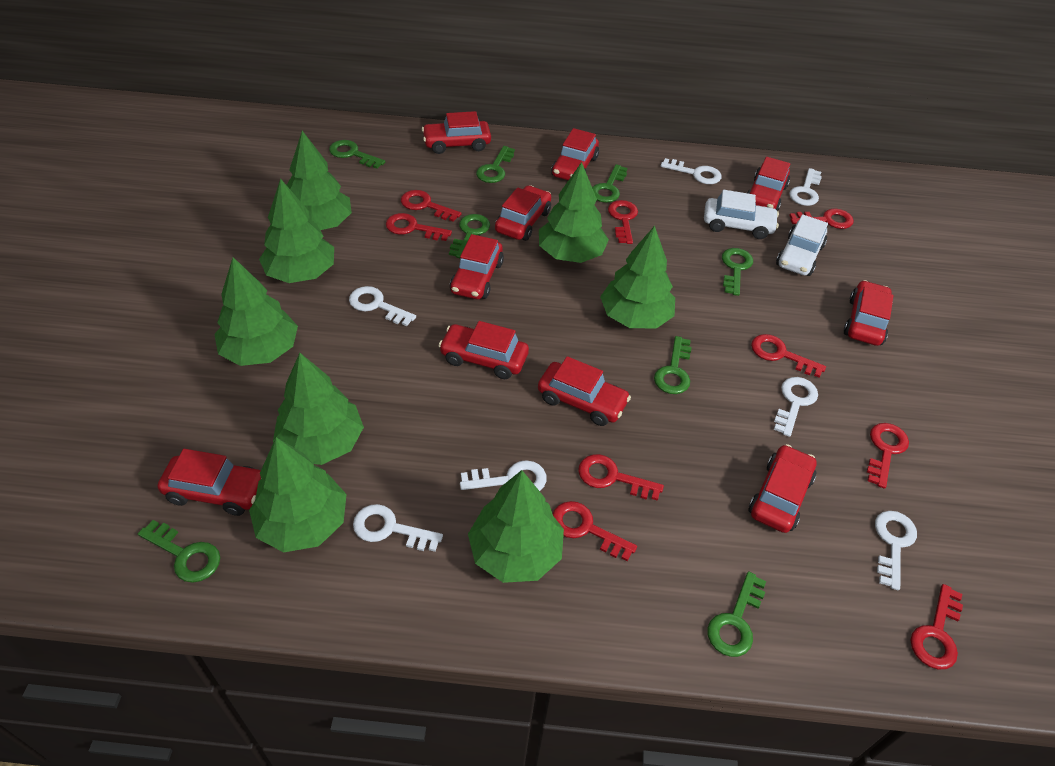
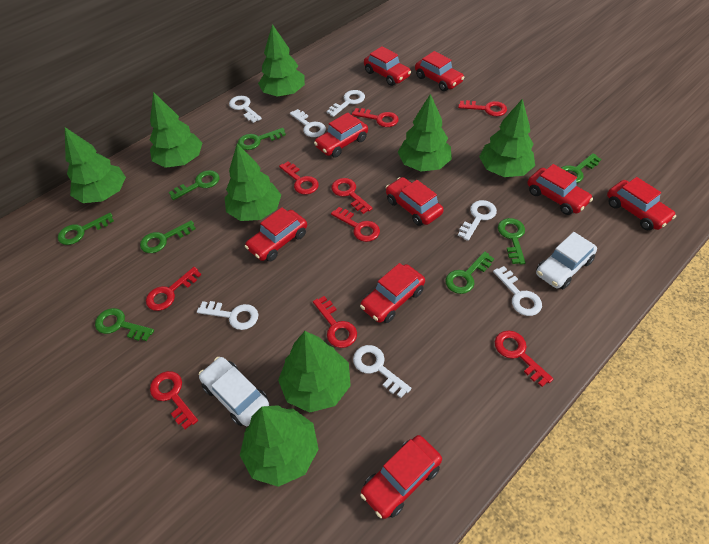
red car: 10 -> 9

